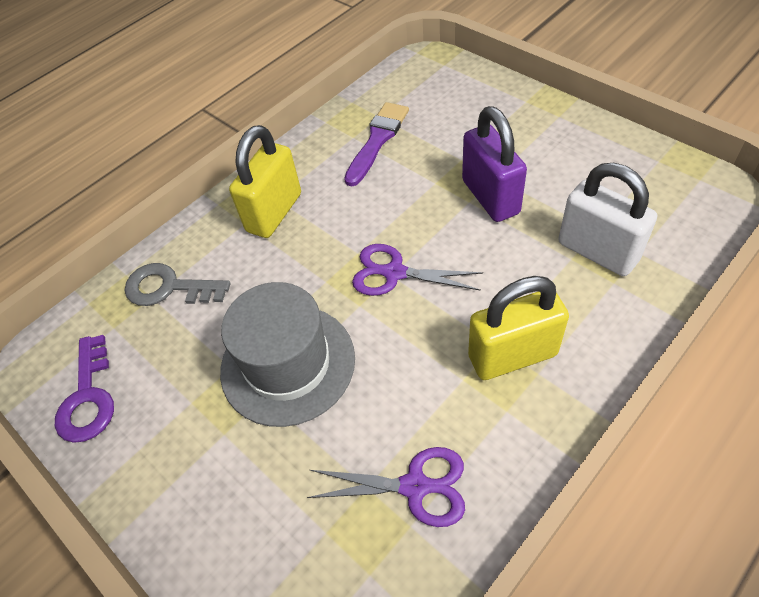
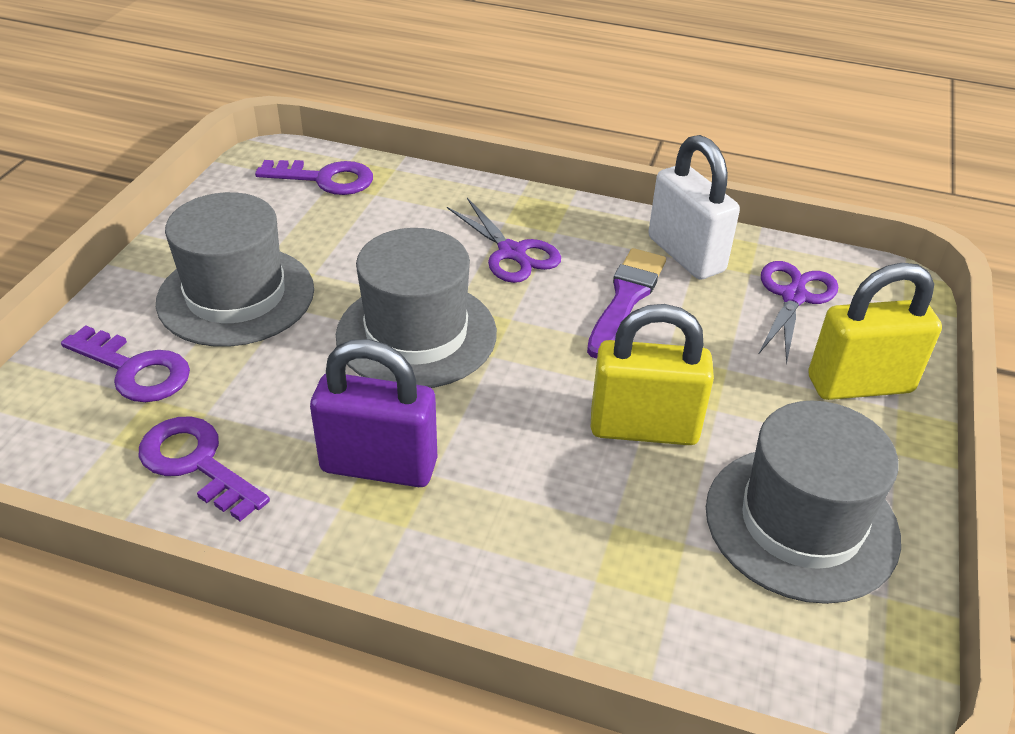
grey hat: 1 -> 3
grey key: 1 -> 0
purple key: 1 -> 3

